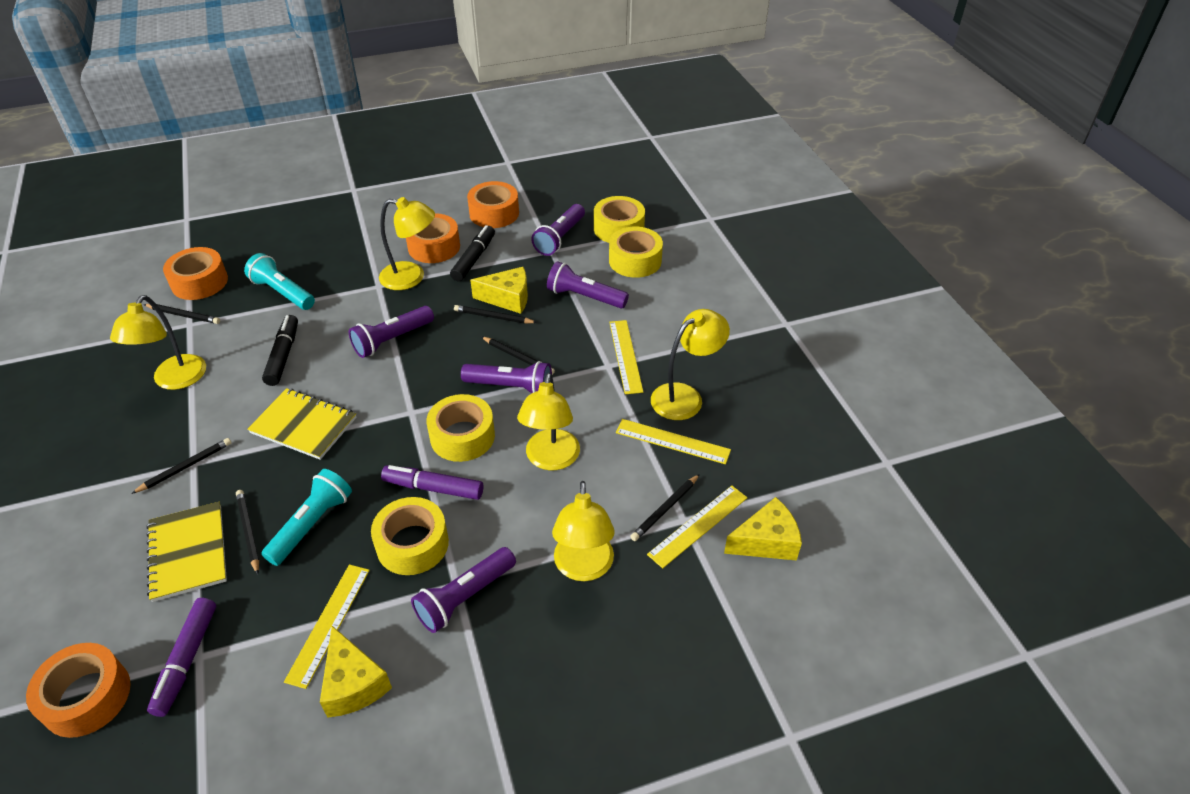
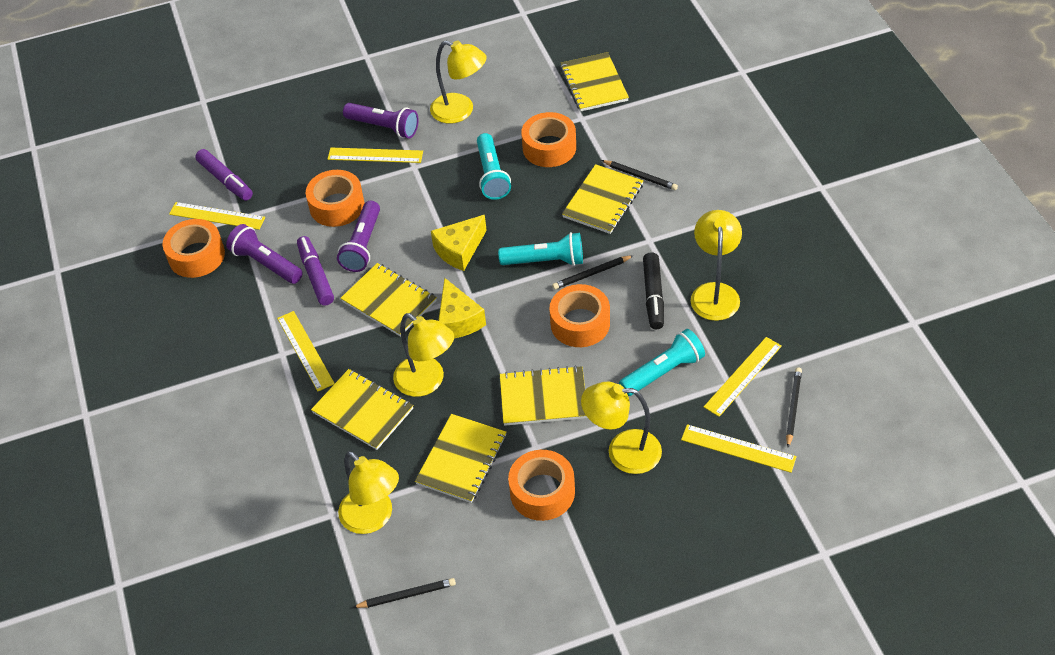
black marker: 2 -> 1
black pencil: 6 -> 4
orange tape: 4 -> 5
purple flashlight: 5 -> 3
turquoise flashlight: 2 -> 3
yellow cheese: 3 -> 2
yellow notebook: 2 -> 6
yellow ruler: 4 -> 5
yellow tape: 4 -> 0

